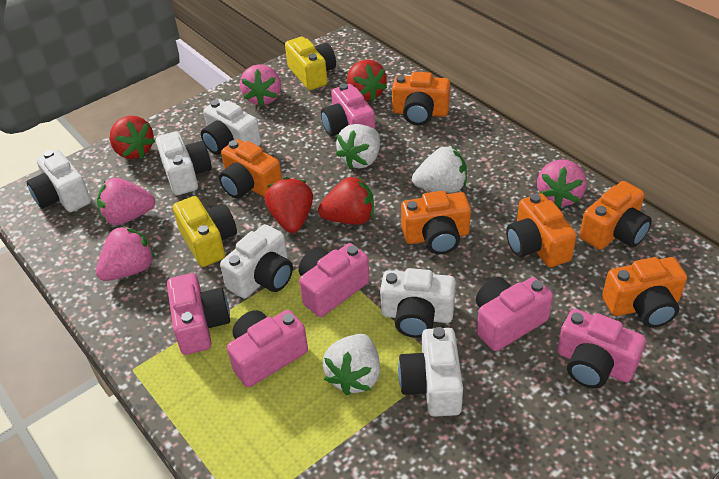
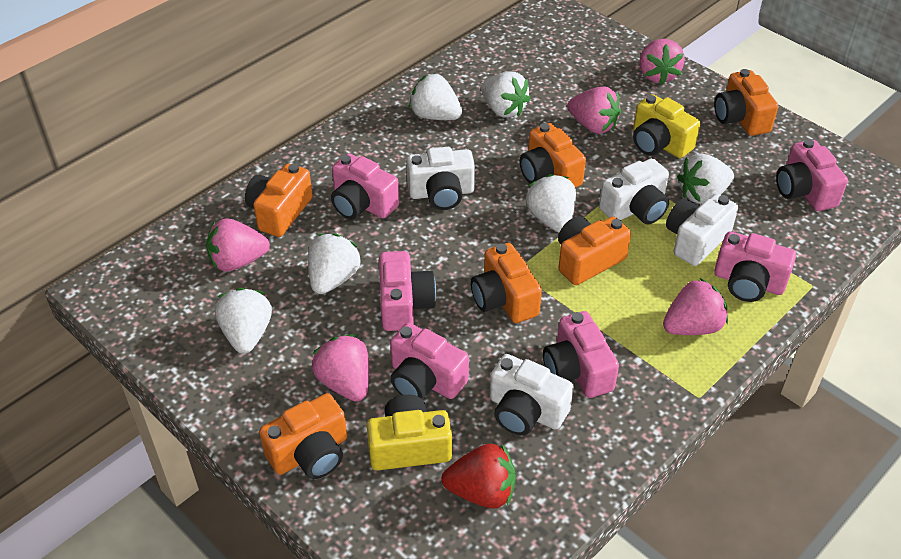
pink strawberry: 4 -> 5
red strawberry: 4 -> 1
white camera: 6 -> 4
white strawberry: 3 -> 6

